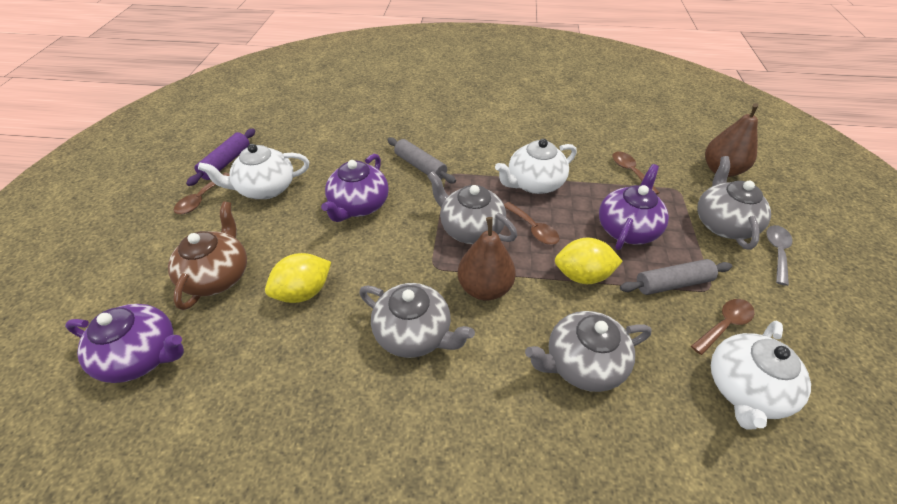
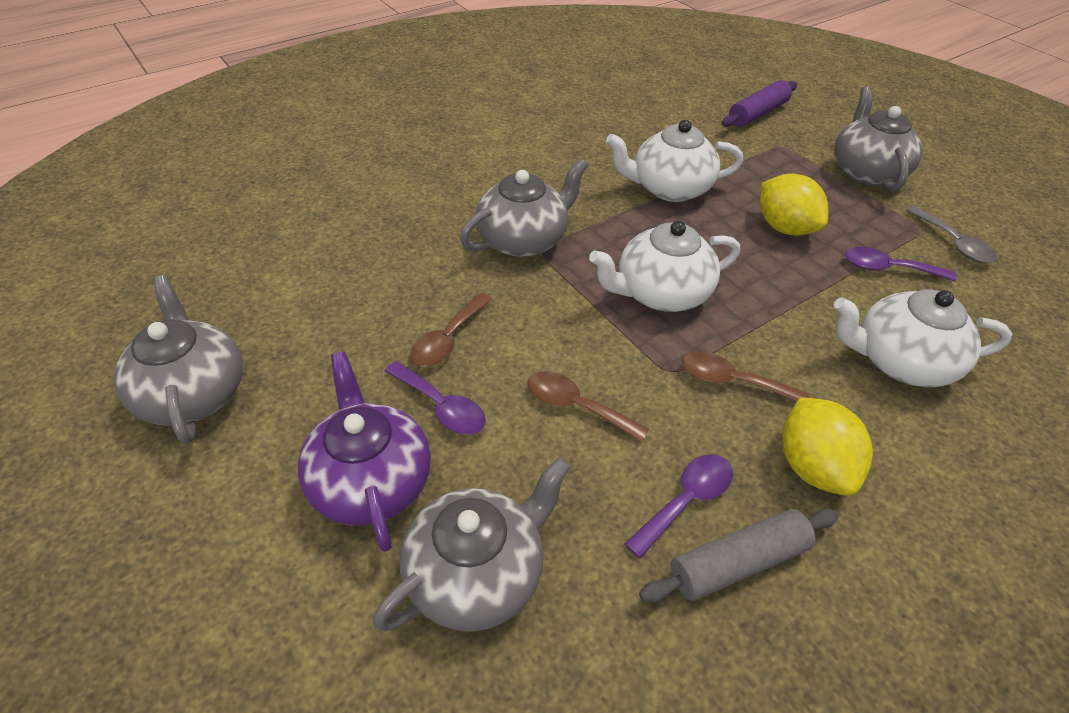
brown pear: 2 -> 0
brown spoon: 4 -> 3
brown teapot: 1 -> 0
grey rolling pin: 2 -> 1
purple spoon: 0 -> 3
purple teapot: 3 -> 1

